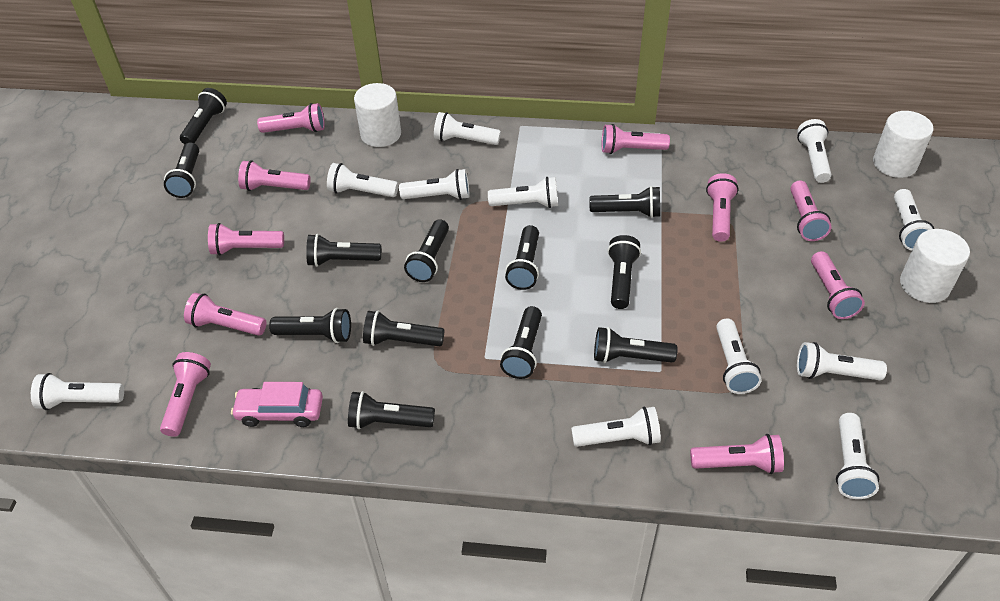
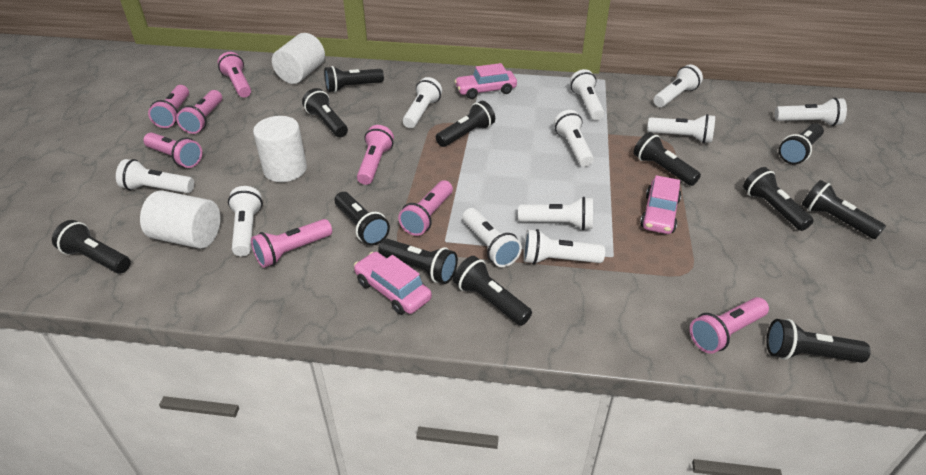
pink car: 1 -> 3
pink flashlight: 10 -> 8

